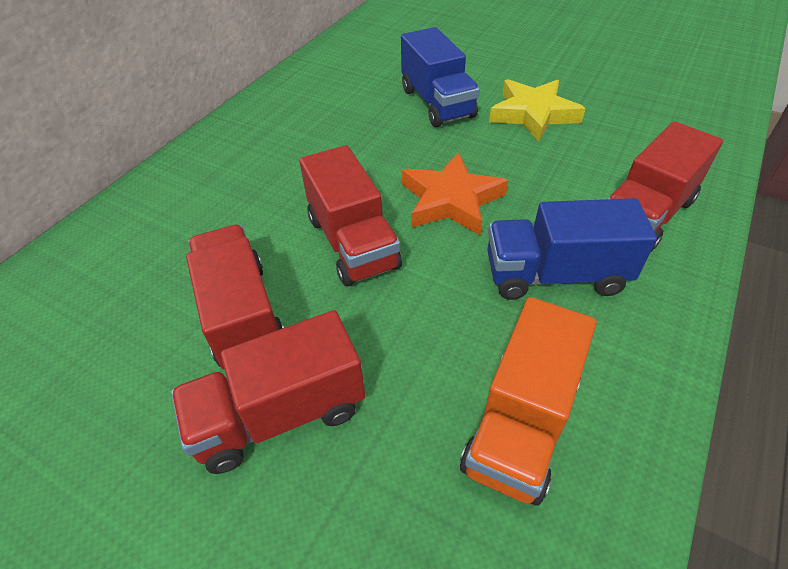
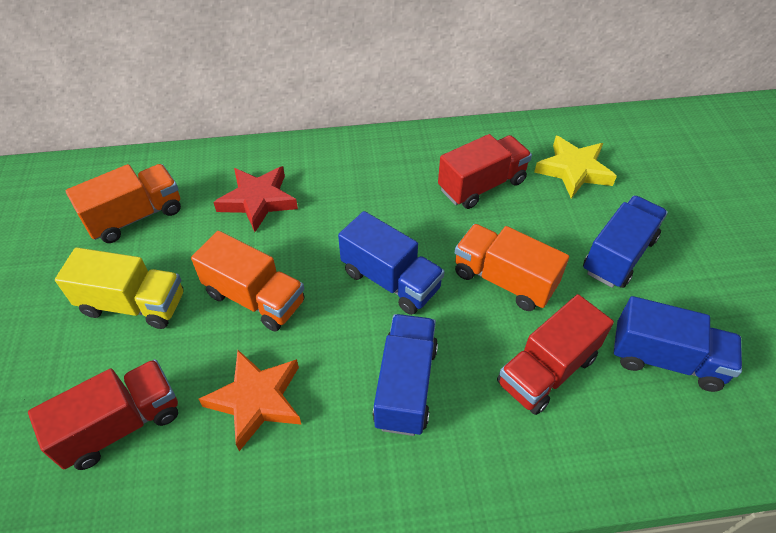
blue truck: 2 -> 4
orange truck: 1 -> 3
red star: 0 -> 1
red truck: 4 -> 3
yellow truck: 0 -> 1

